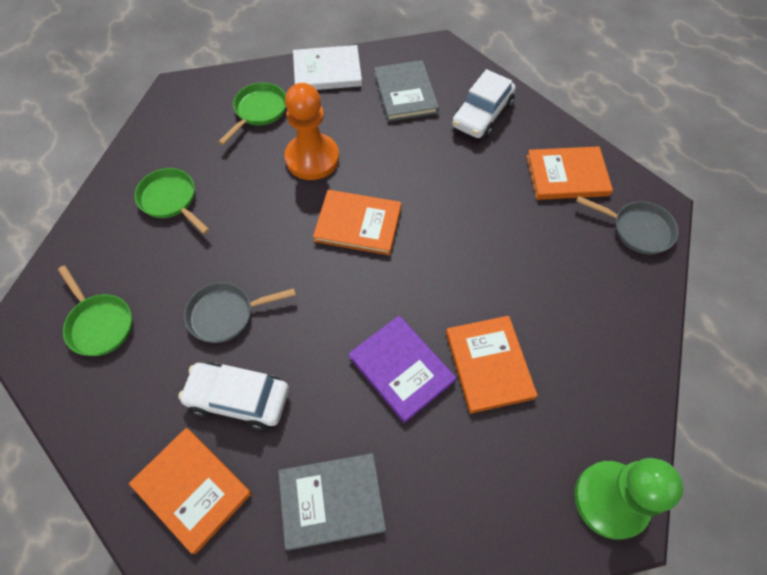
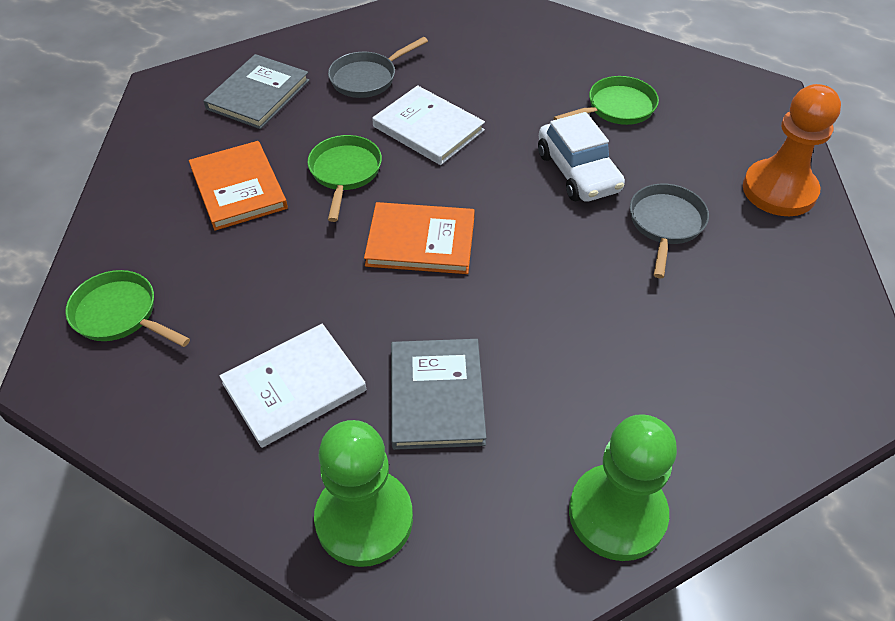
green pawn: 1 -> 2
orange book: 4 -> 2
purple book: 1 -> 0
white book: 1 -> 2
white car: 2 -> 1

